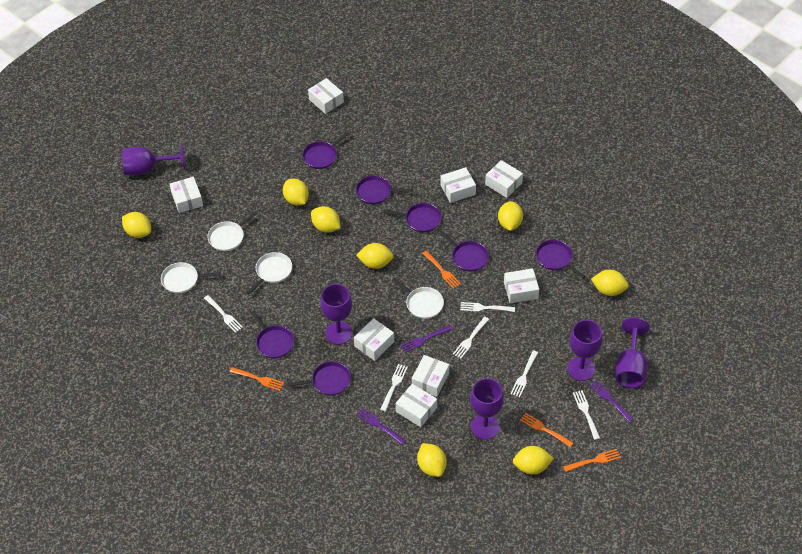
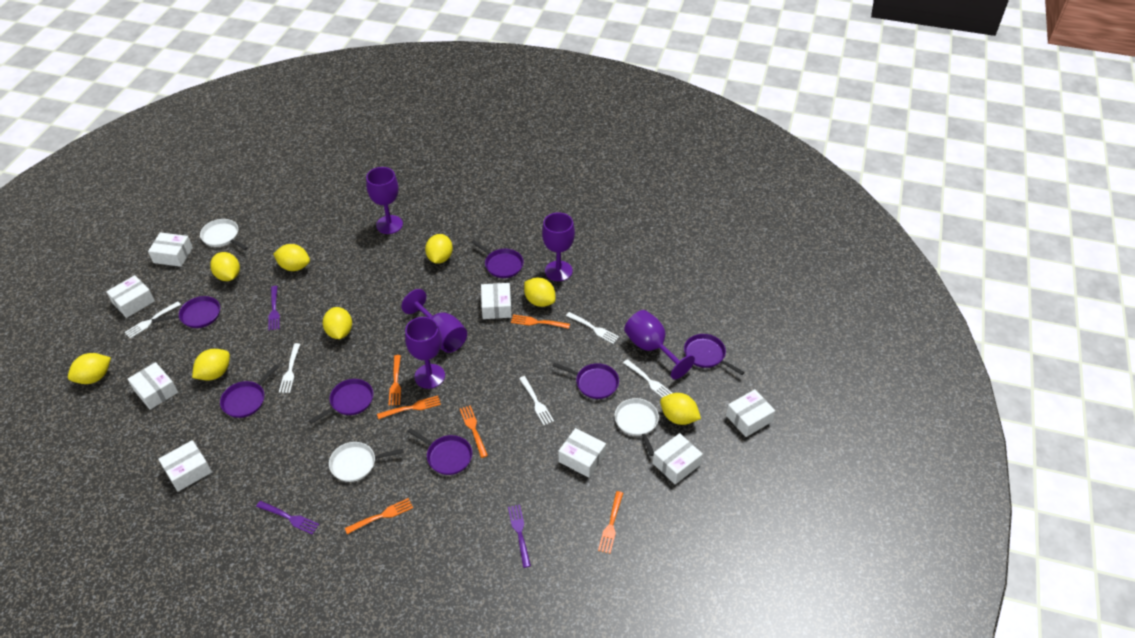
orange fork: 4 -> 6
white fork: 6 -> 5
white pan: 4 -> 3

